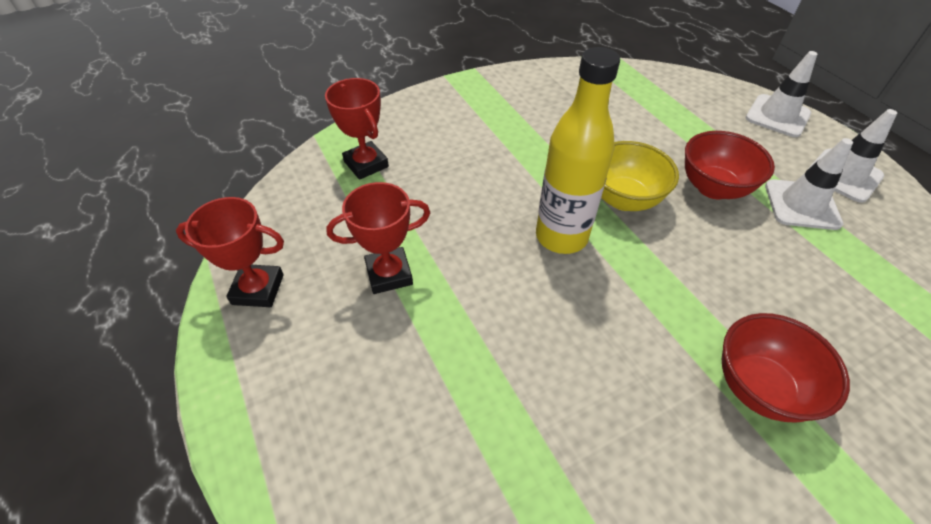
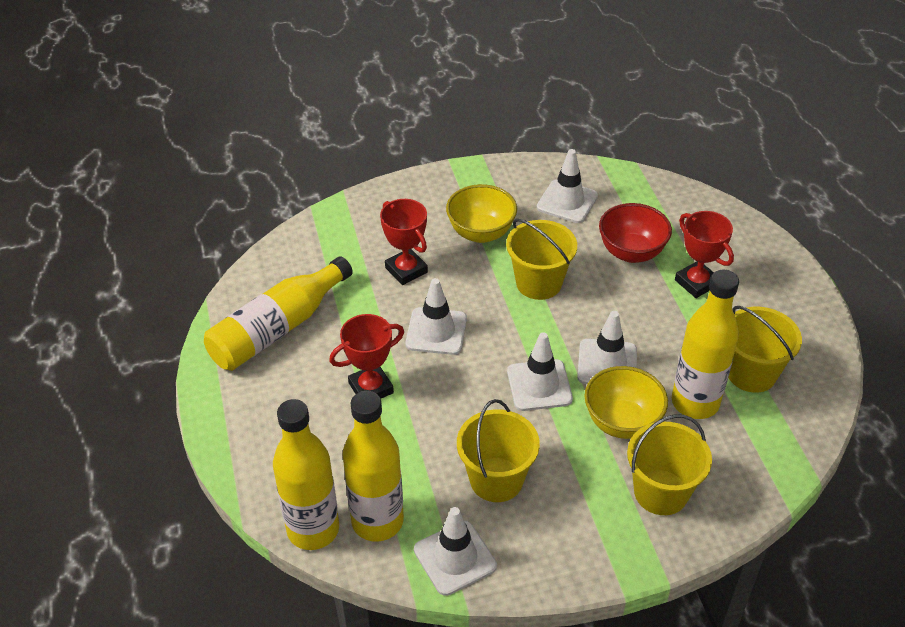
red bowl: 2 -> 1
white traffic cone: 3 -> 5
yellow bottle: 1 -> 4
yellow bowl: 1 -> 2
yellow bucket: 0 -> 4

